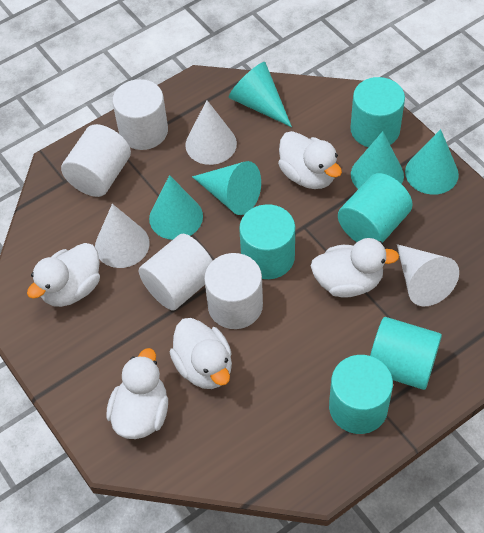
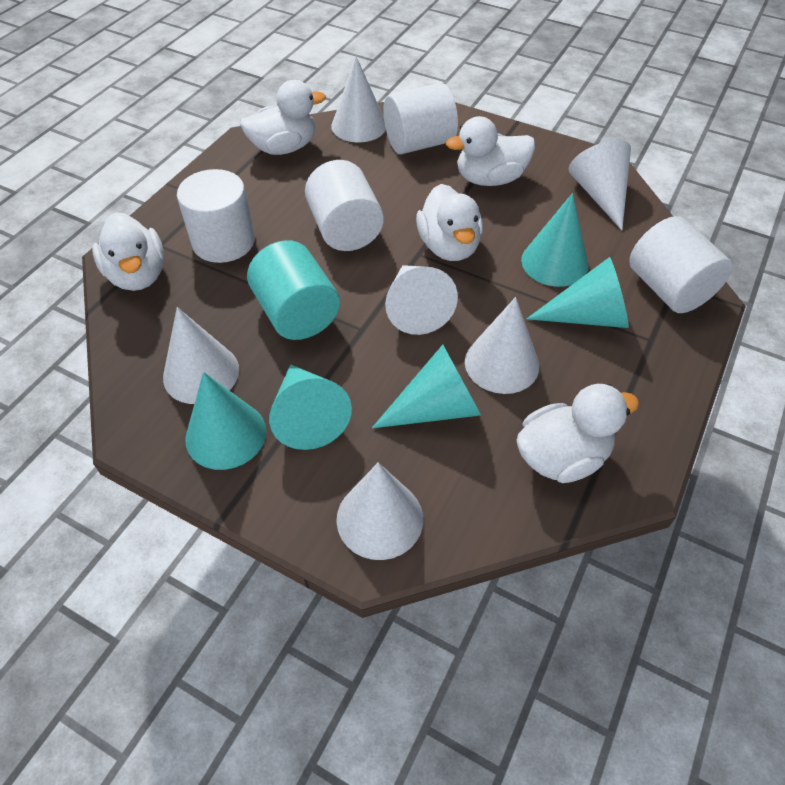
turquoise cylinder: 5 -> 1
white cone: 3 -> 6

